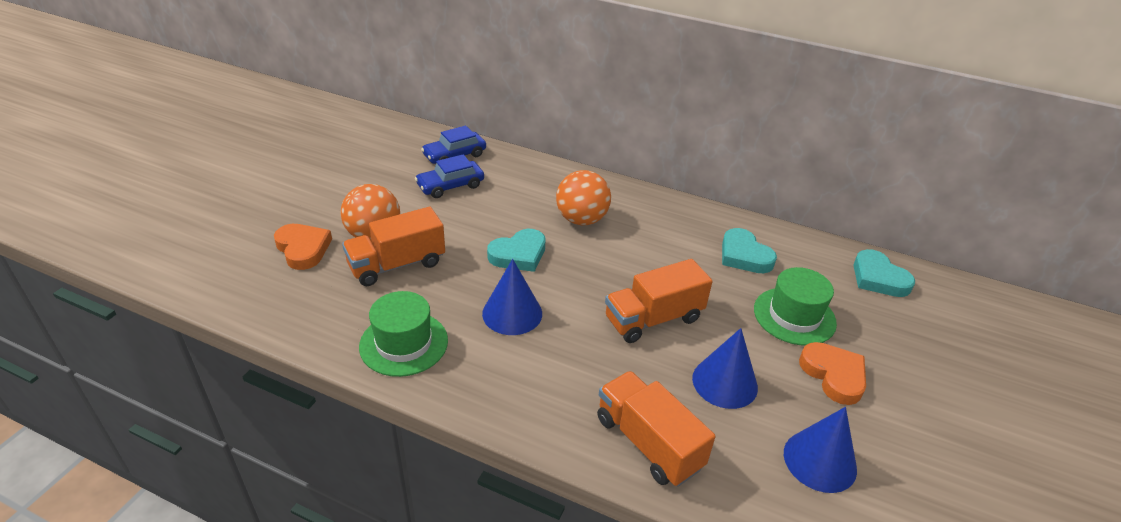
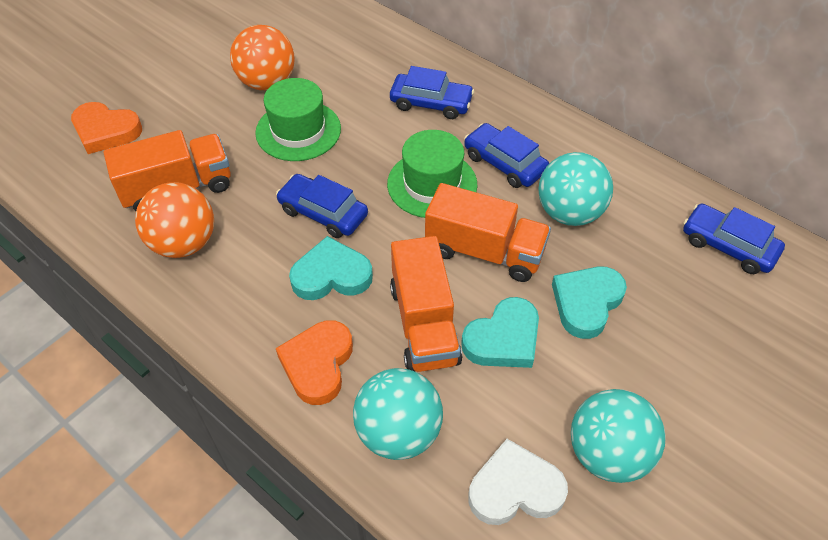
blue car: 2 -> 4
blue cone: 3 -> 0
turquoise ball: 0 -> 3
white heart: 0 -> 1

